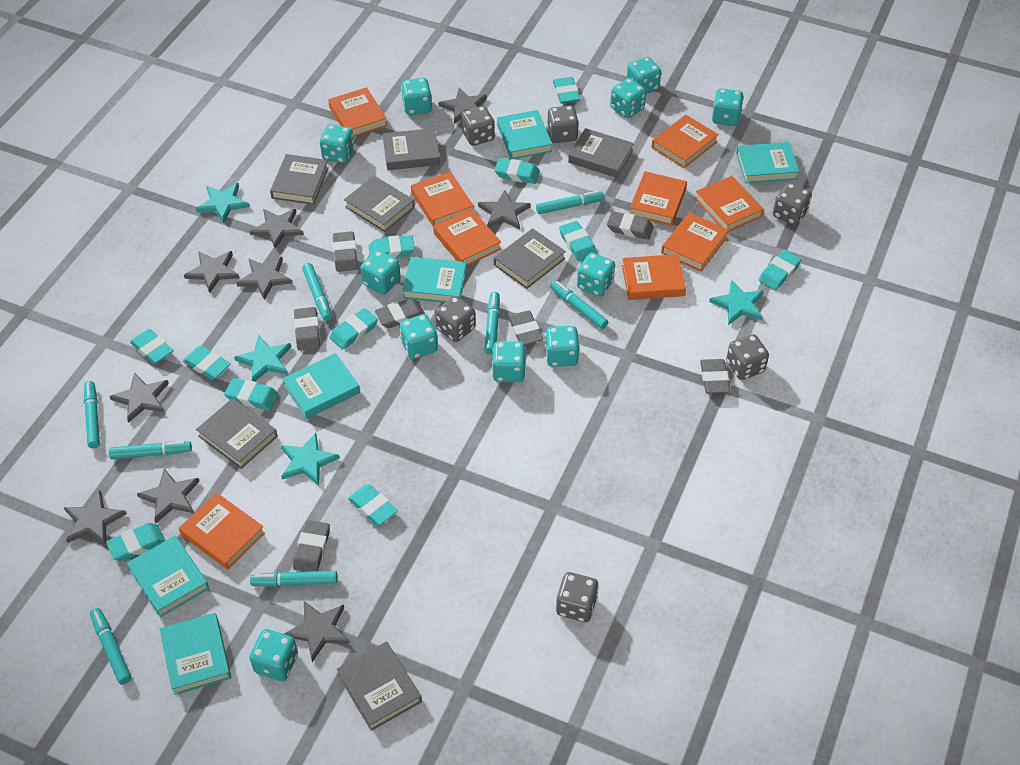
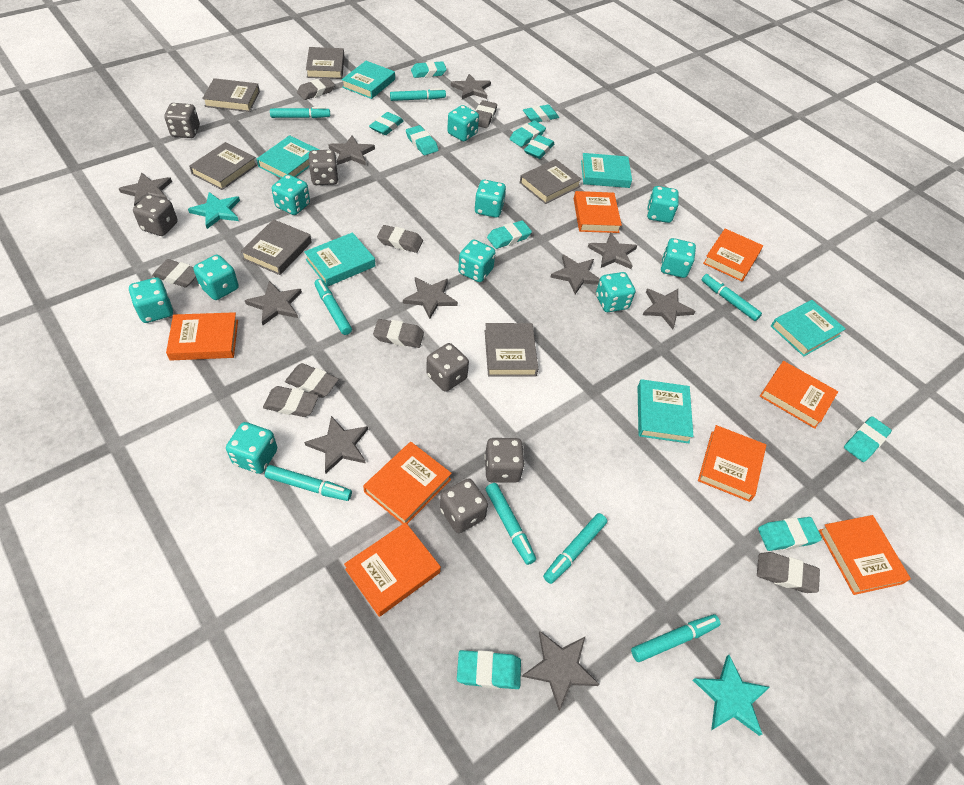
grey book: 7 -> 6
grey eraser: 7 -> 8
grey star: 9 -> 10
orange book: 9 -> 8
turquoise dice: 11 -> 10
turquoise eraser: 11 -> 10
turquoise star: 4 -> 2

